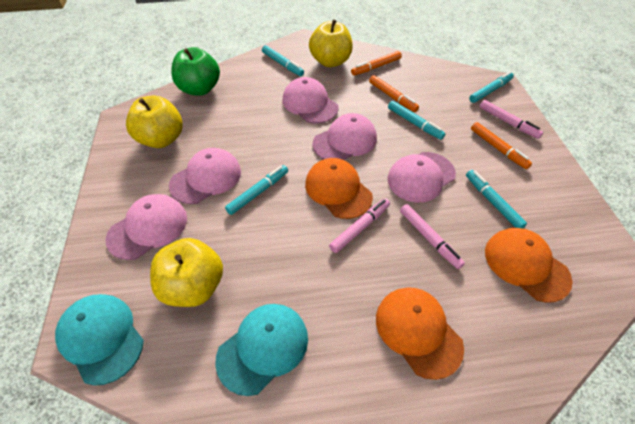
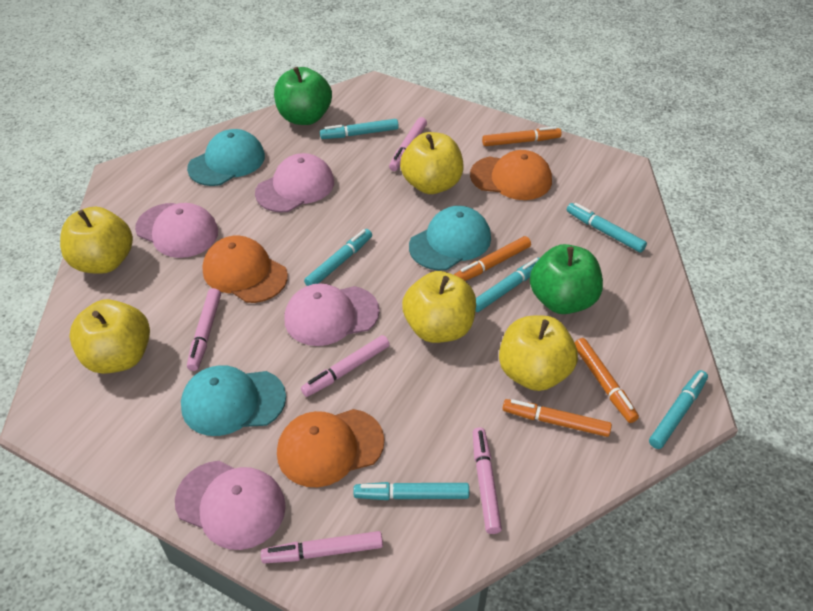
green apple: 1 -> 2
orange marker: 3 -> 4
pink cap: 5 -> 4
pink marker: 3 -> 5
turquoise cap: 2 -> 3
turquoise marker: 5 -> 6
yellow apple: 3 -> 5

